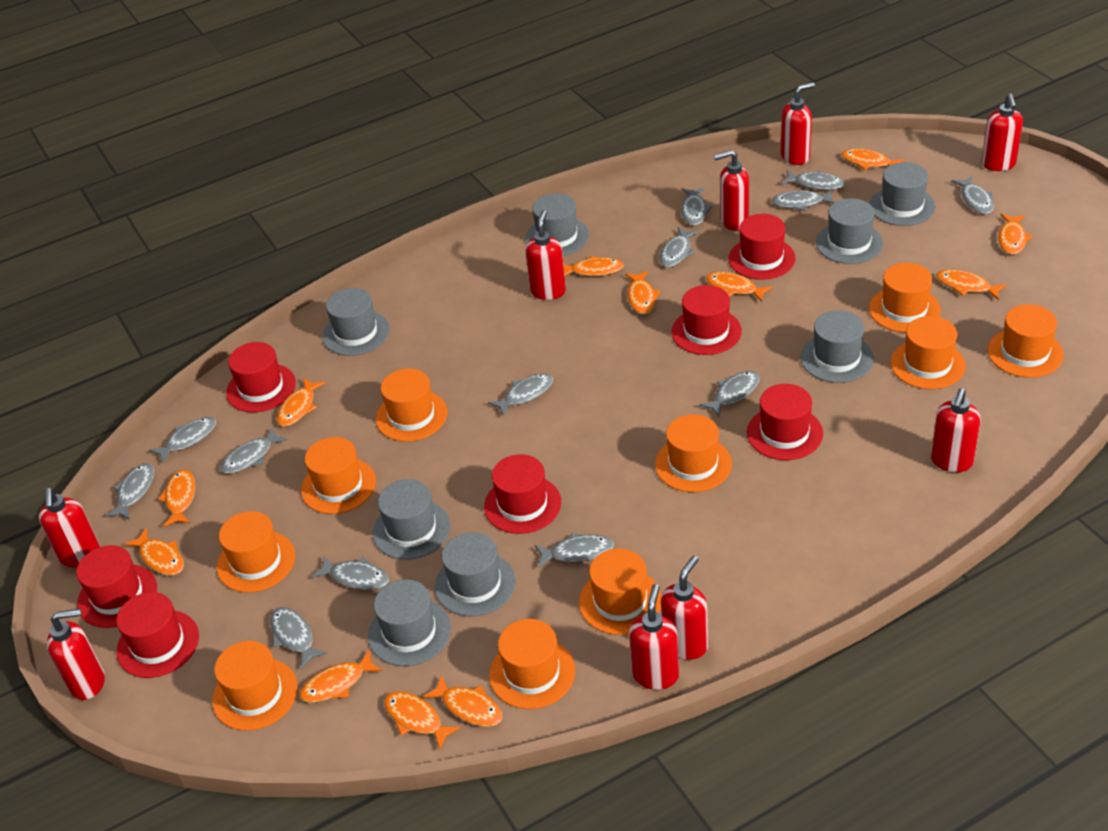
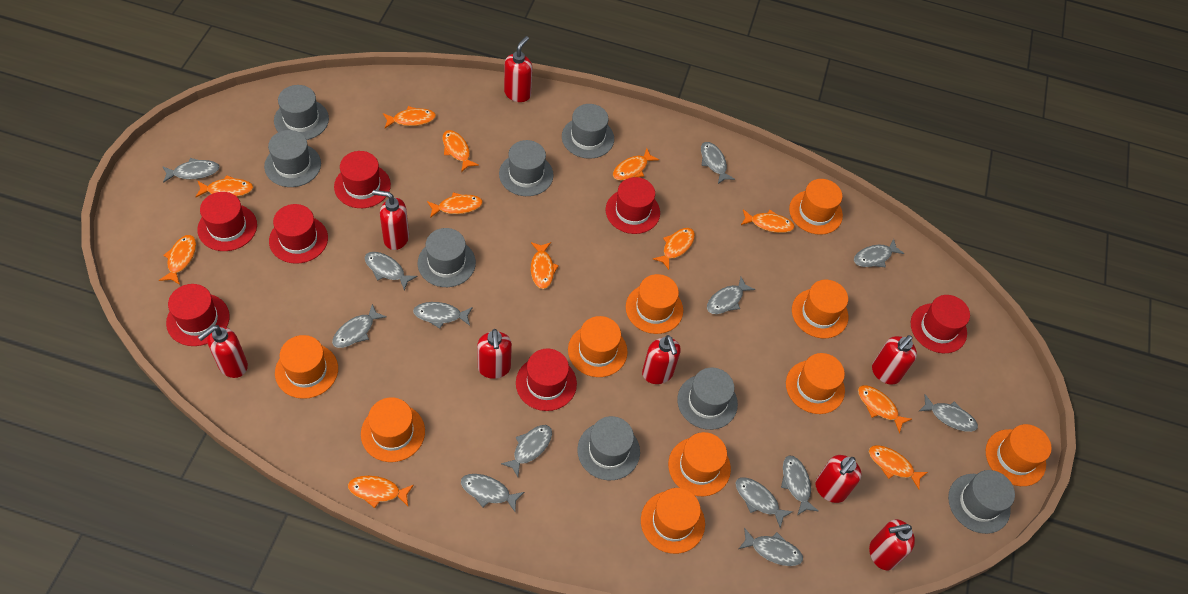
red soap dispenser: 9 -> 8

